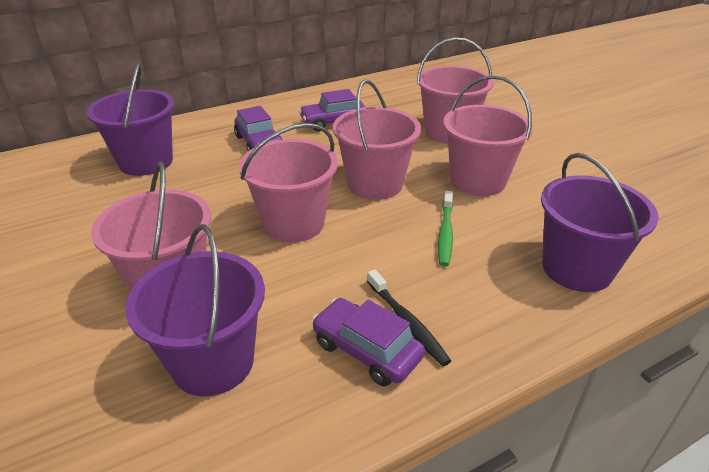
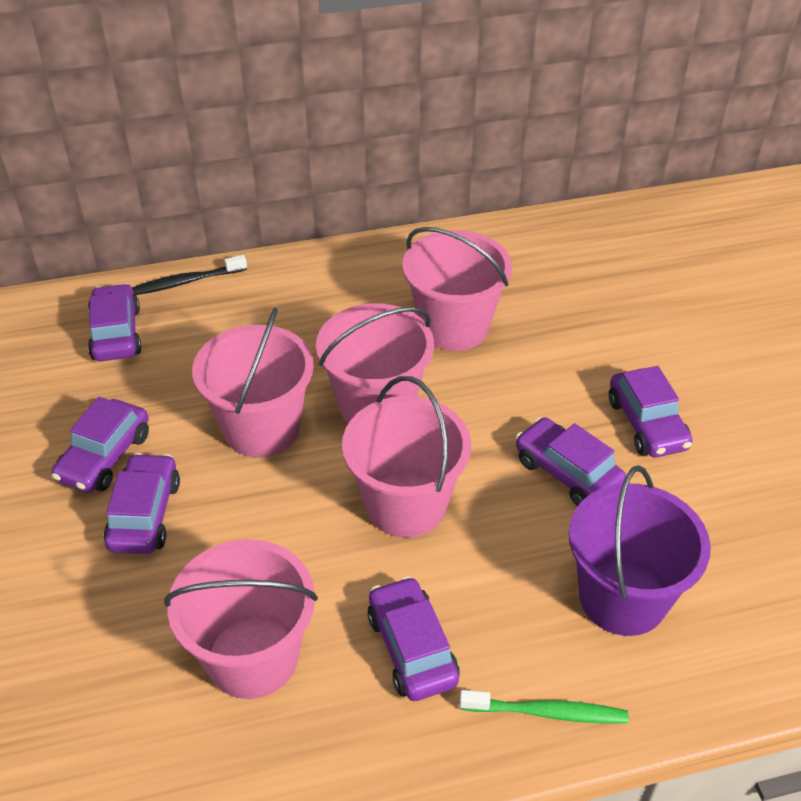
purple bucket: 3 -> 1
purple car: 3 -> 6

